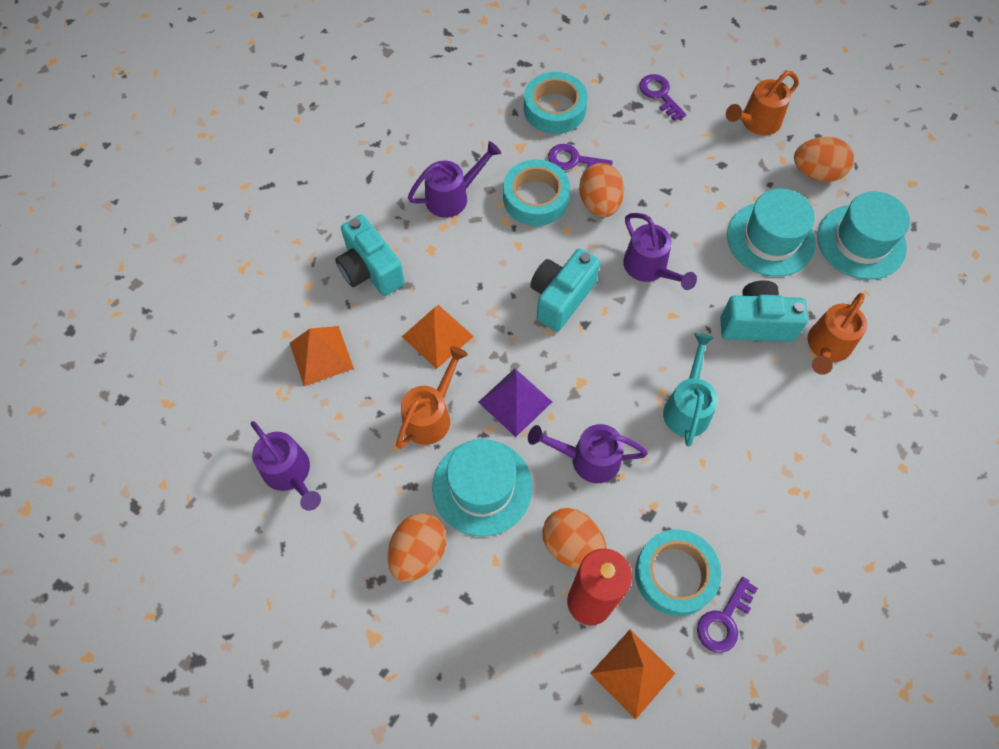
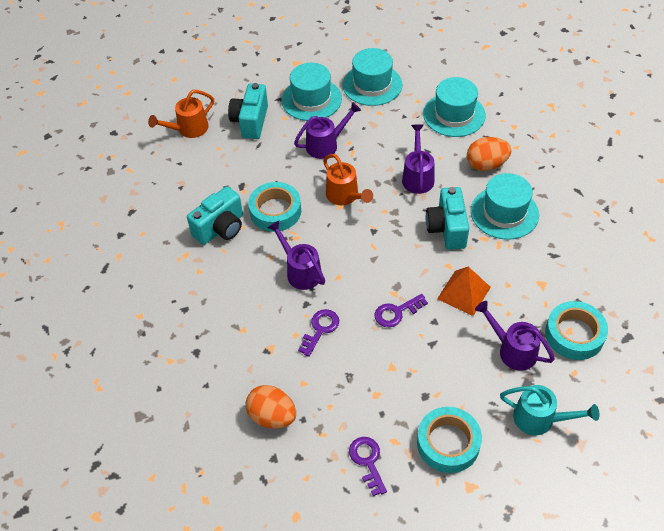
orange egg: 4 -> 2
orange pyramid: 3 -> 1
orange watering can: 3 -> 2
purple pyramid: 1 -> 0
red candle: 1 -> 0
turquoise hat: 3 -> 4

